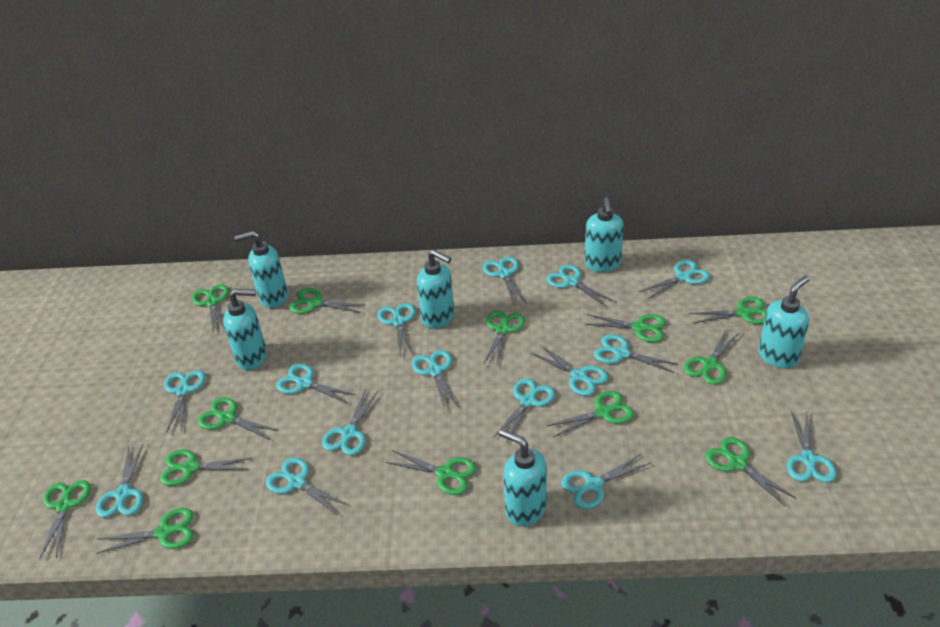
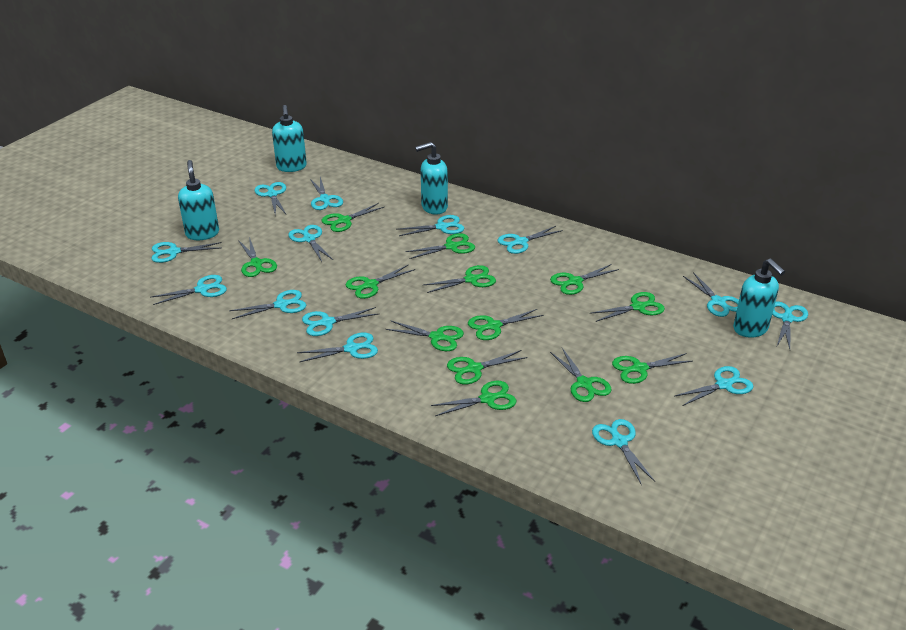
turquoise scissors: 15 -> 14
turquoise soap dispenser: 6 -> 4

